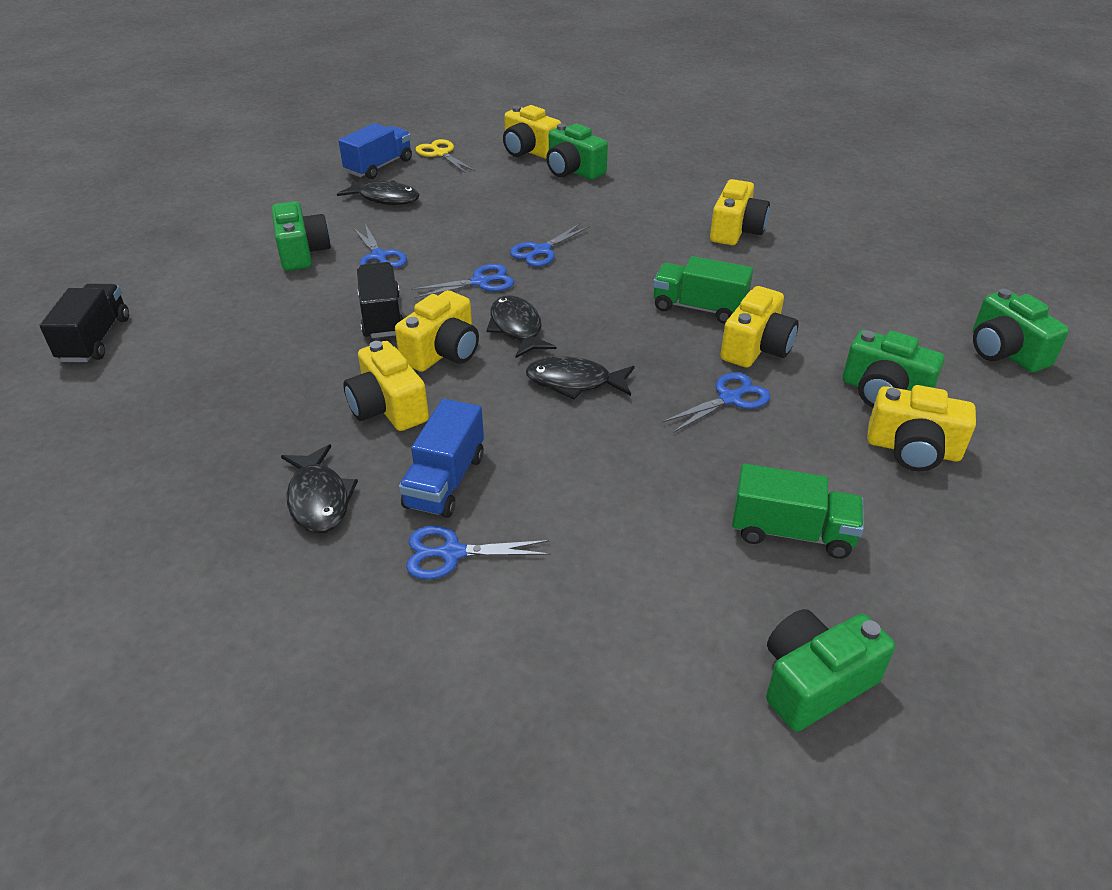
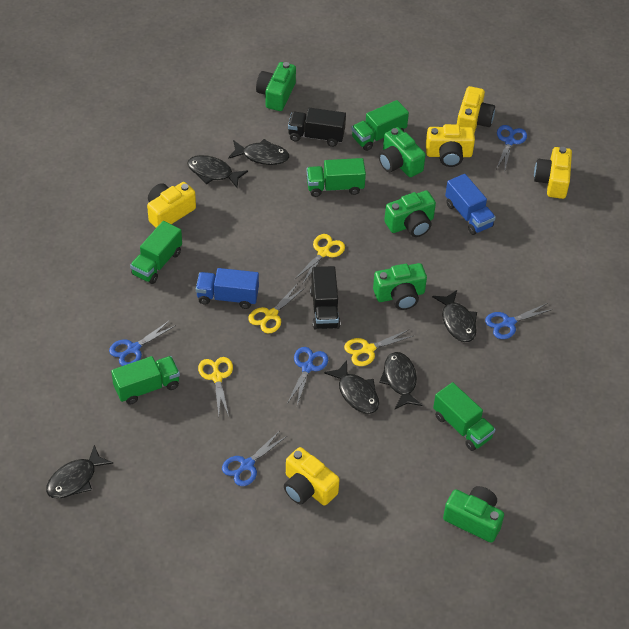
black fish: 4 -> 6
green truck: 2 -> 5
yellow camera: 6 -> 5
yellow scissors: 1 -> 4

